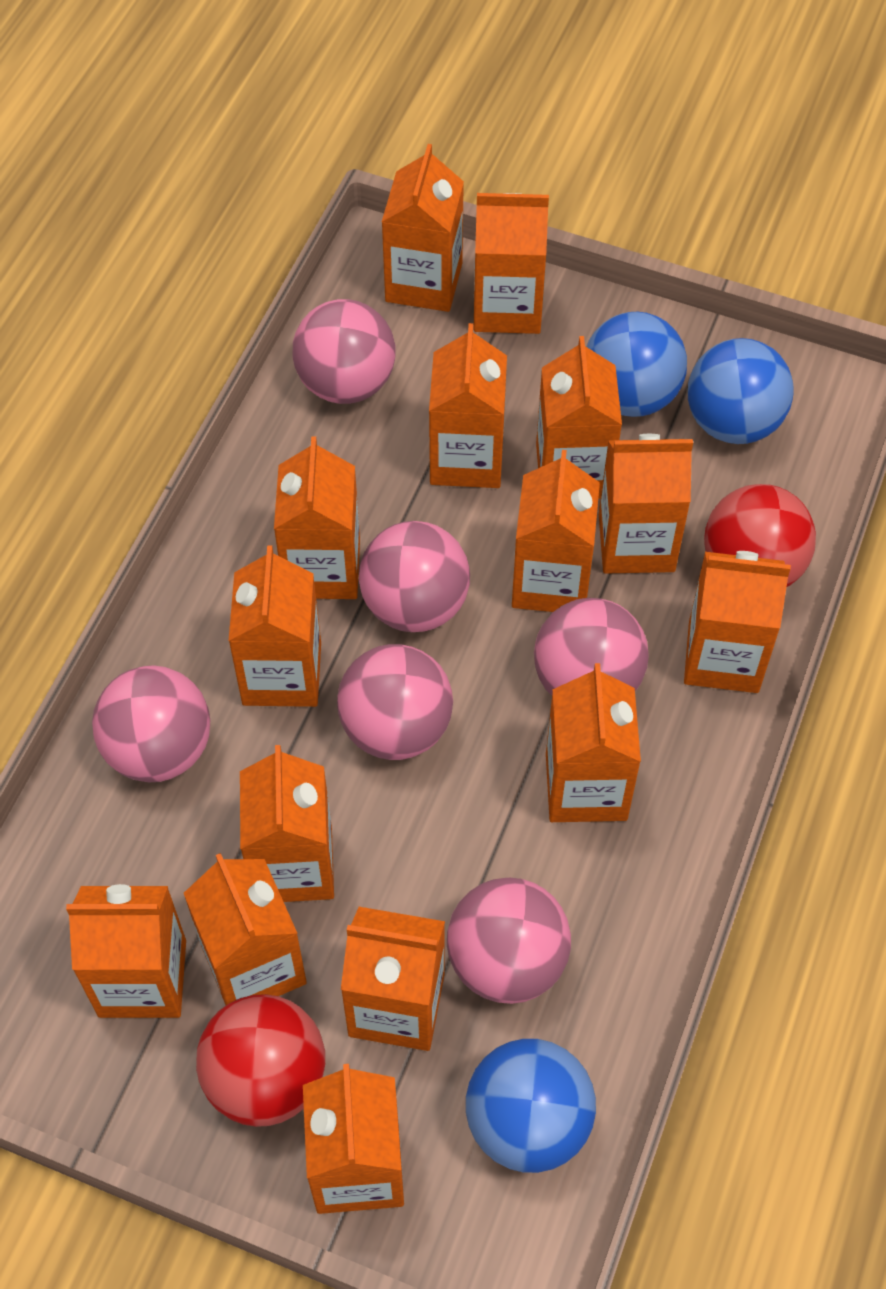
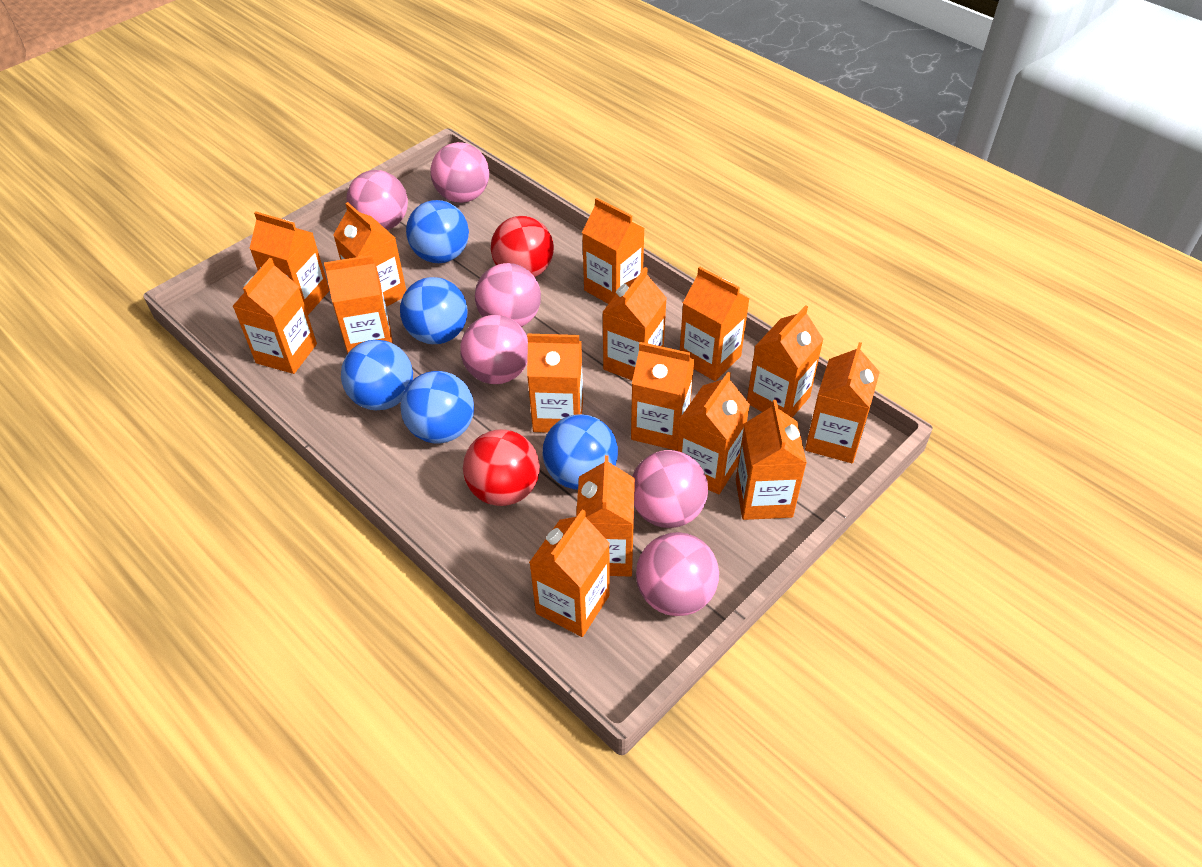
blue ball: 3 -> 5

